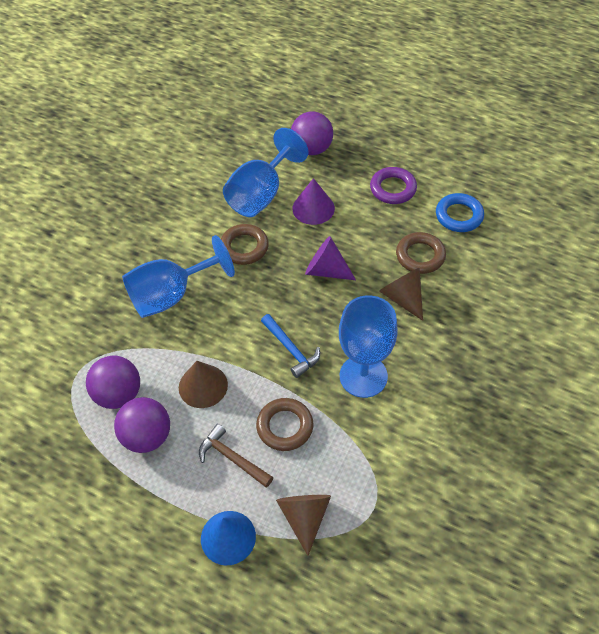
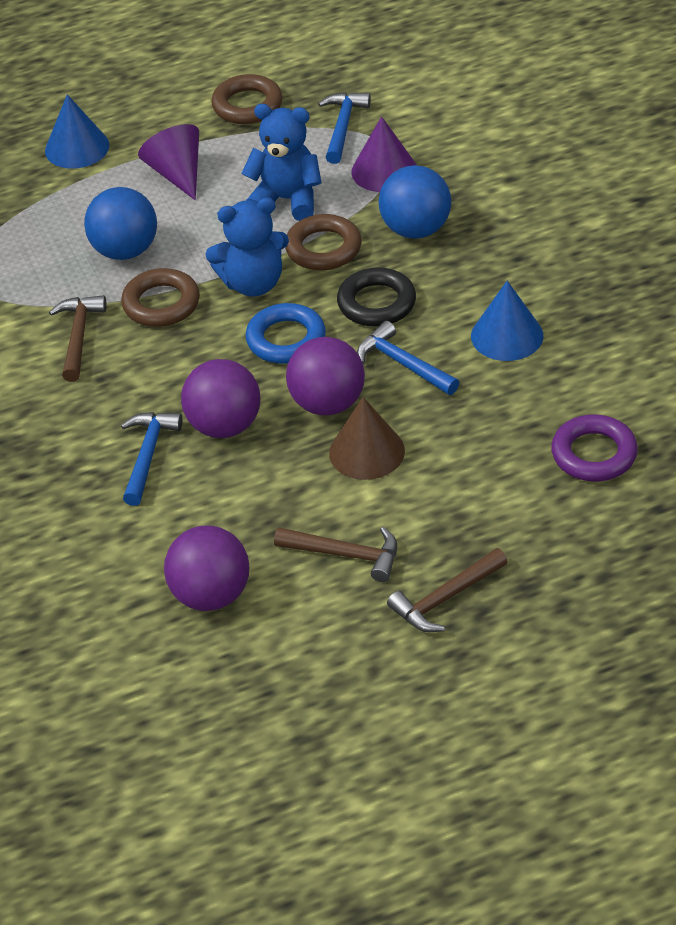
black ring: 0 -> 1
blue ball: 0 -> 2
blue cone: 1 -> 2
blue goblet: 3 -> 0
blue hammer: 1 -> 3
blue teddy bear: 0 -> 2
brown cone: 3 -> 1
brown hammer: 1 -> 3

